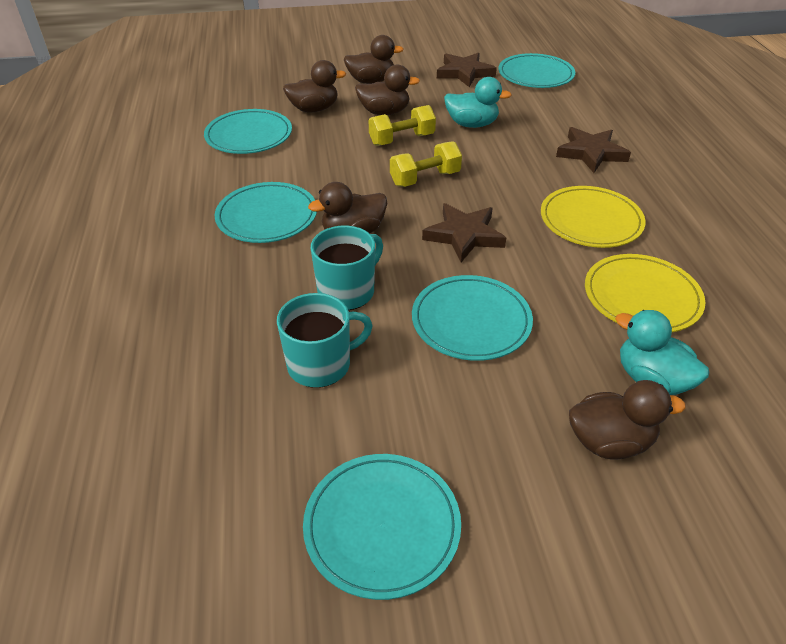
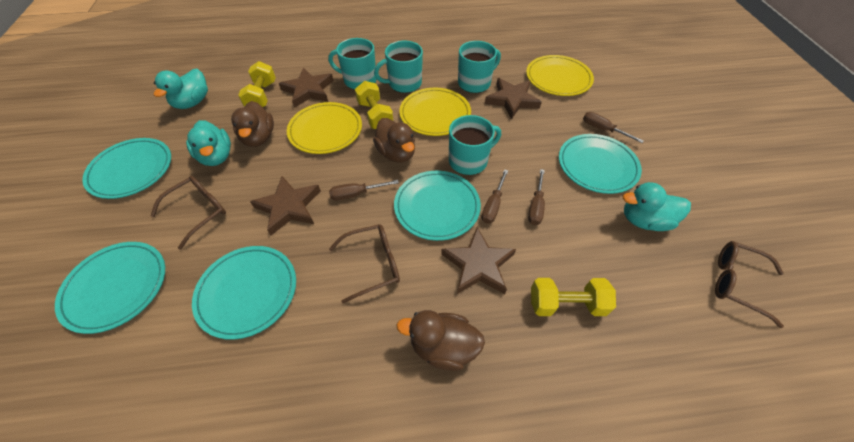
brown duck: 5 -> 3
brown glasses: 0 -> 3
brown screwdriver: 0 -> 4
brown star: 3 -> 4
turquoise duck: 2 -> 3
turquoise mug: 2 -> 4
yellow dumbbell: 2 -> 3
yellow plate: 2 -> 3

